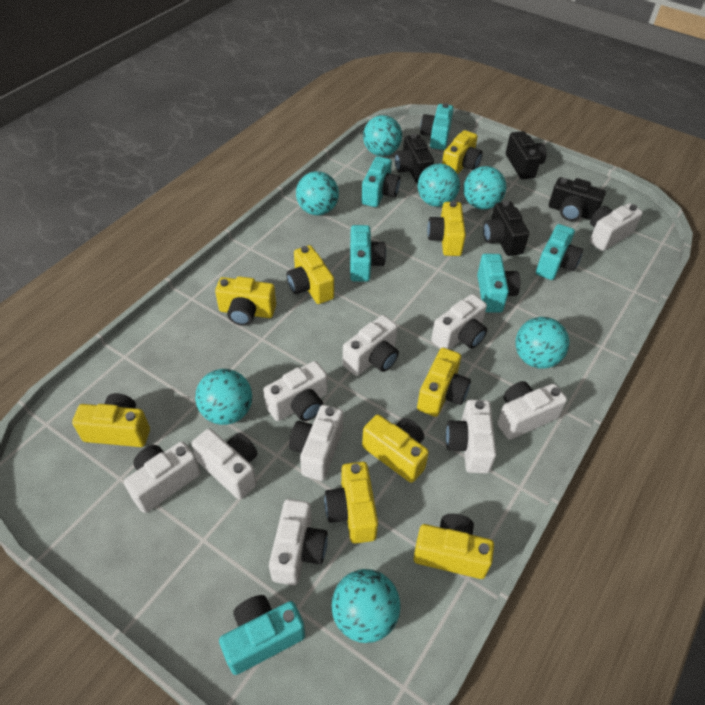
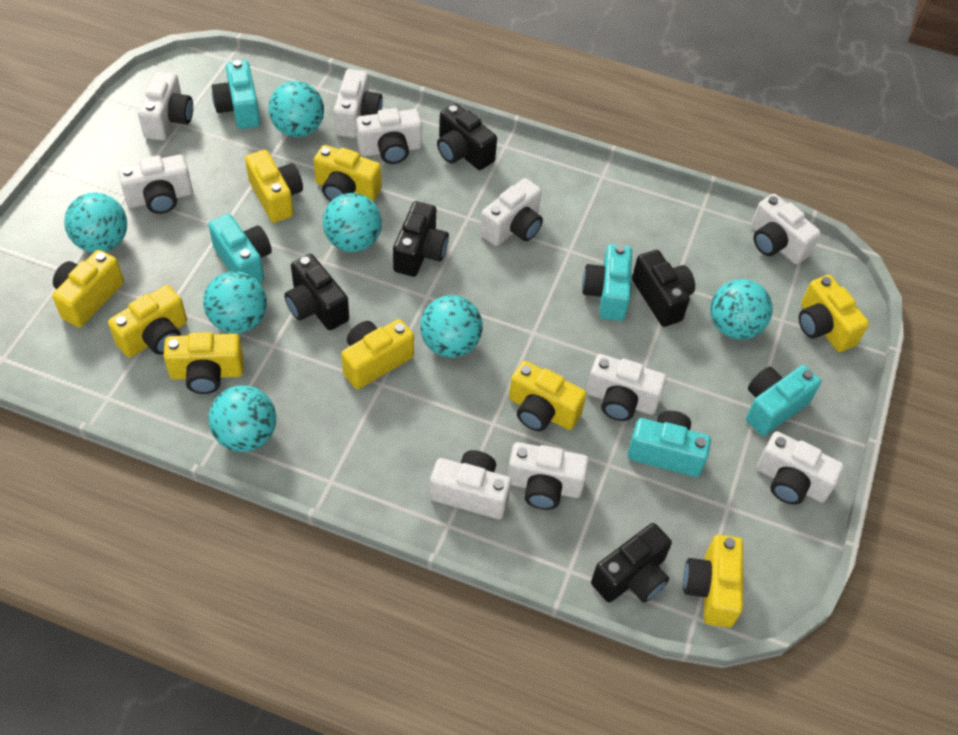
black camera: 4 -> 5
turquoise camera: 6 -> 5

